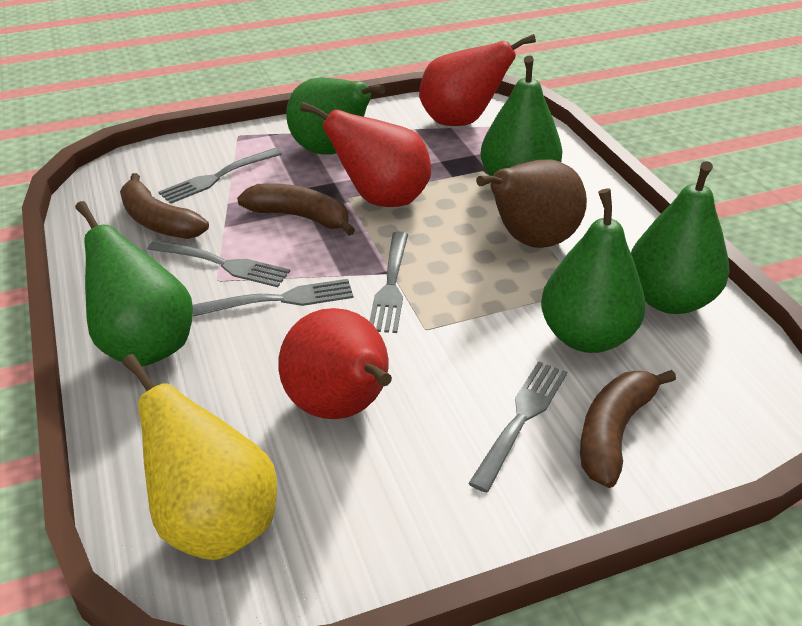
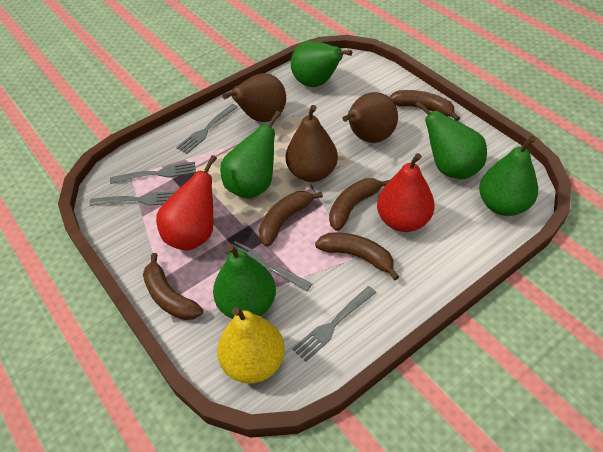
brown banana: 3 -> 5
brown pear: 1 -> 3
red pear: 3 -> 2

